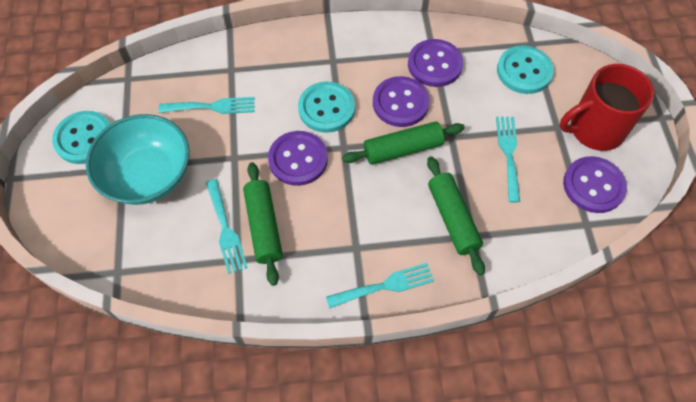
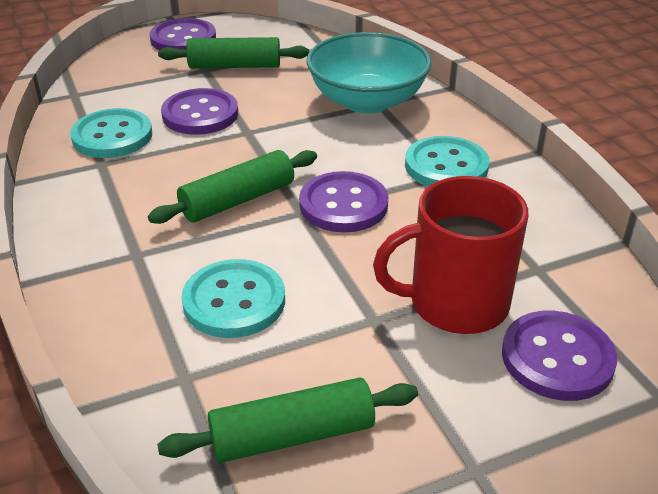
turquoise fork: 4 -> 0

